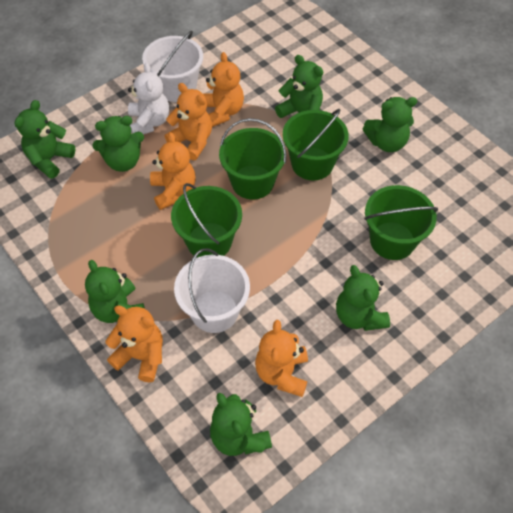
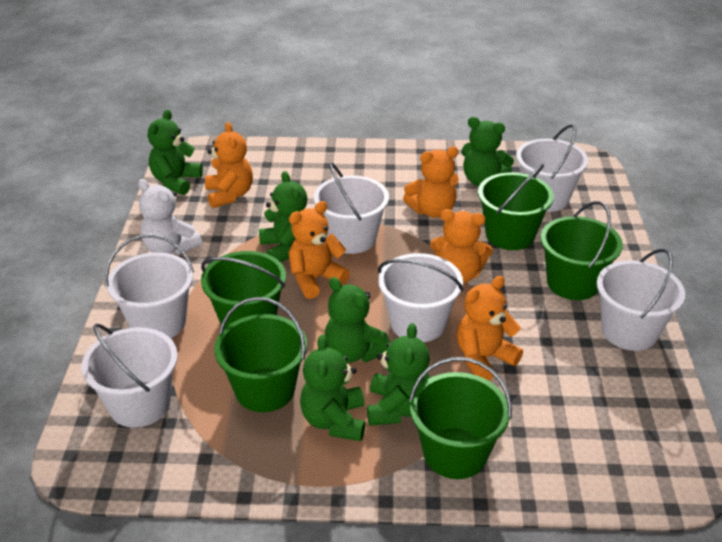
green bucket: 4 -> 5
green teddy bear: 7 -> 6
white bucket: 2 -> 6

